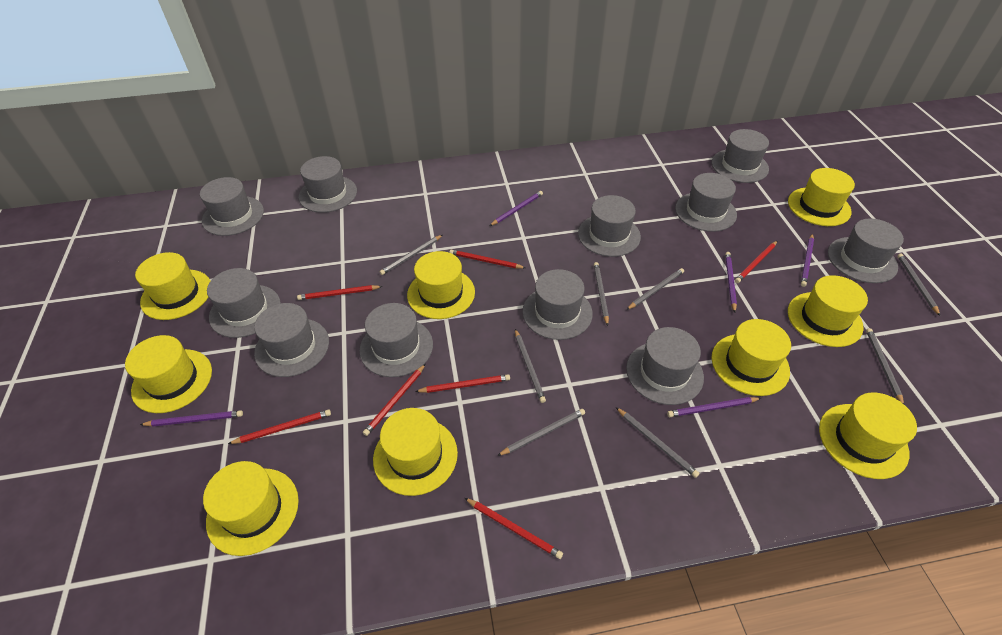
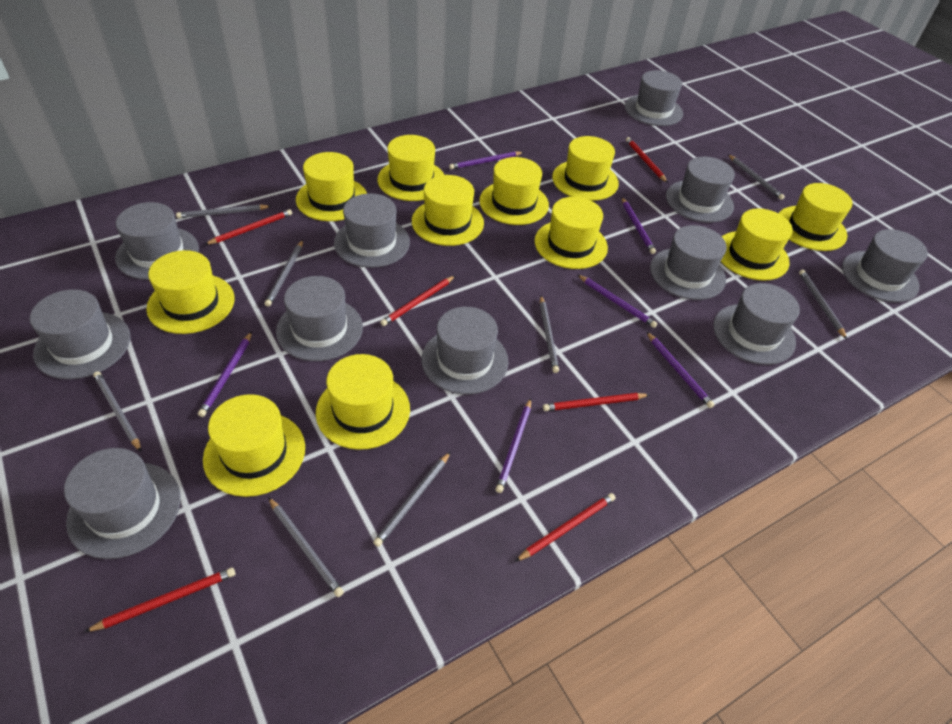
purple pencil: 5 -> 6
red pencil: 7 -> 6
yellow hat: 9 -> 11

